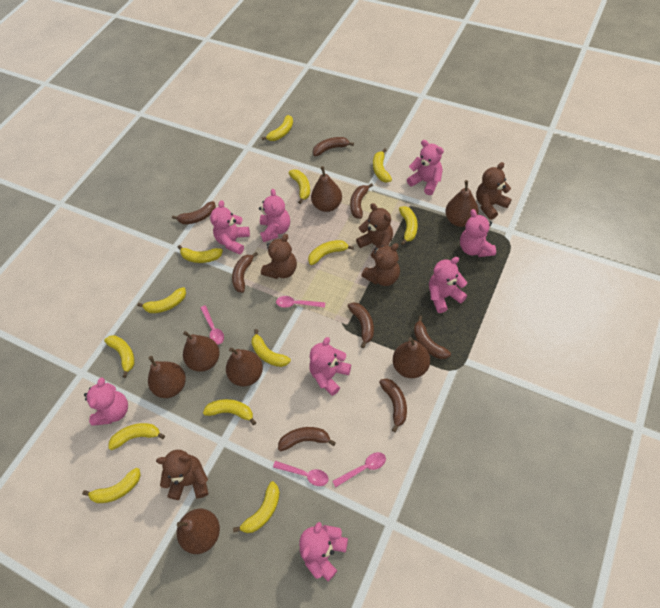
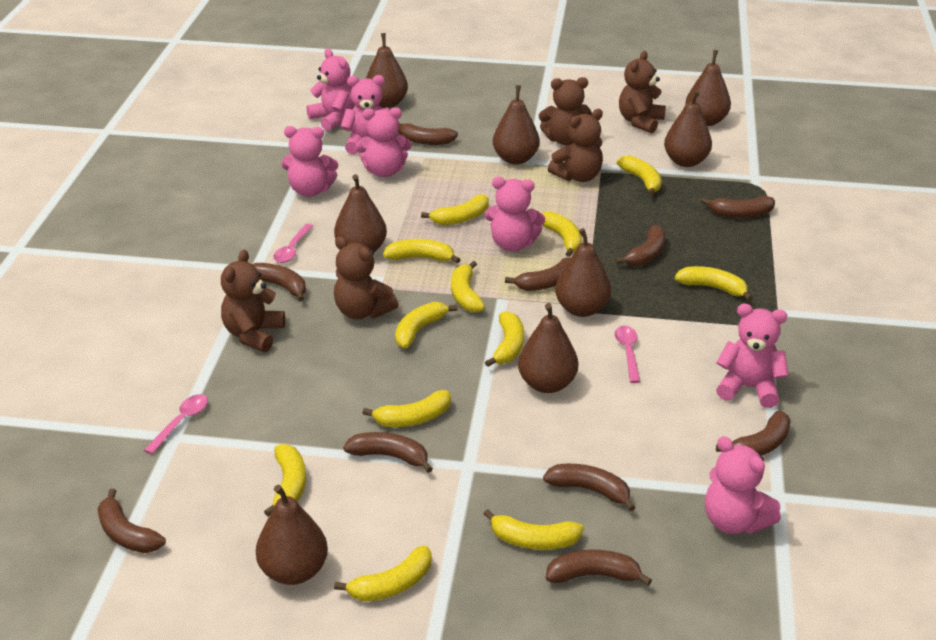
brown banana: 8 -> 10
brown pear: 7 -> 8
pink spoon: 4 -> 3
pink teddy bear: 8 -> 7
yellow banana: 13 -> 12

